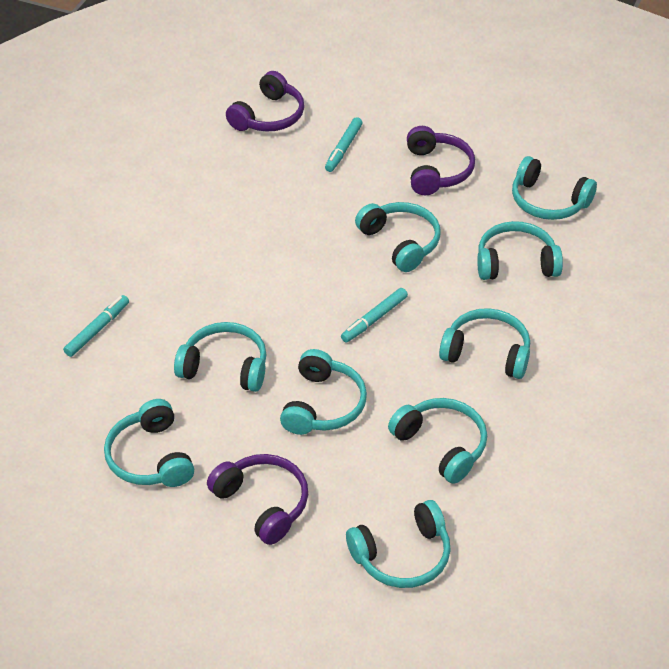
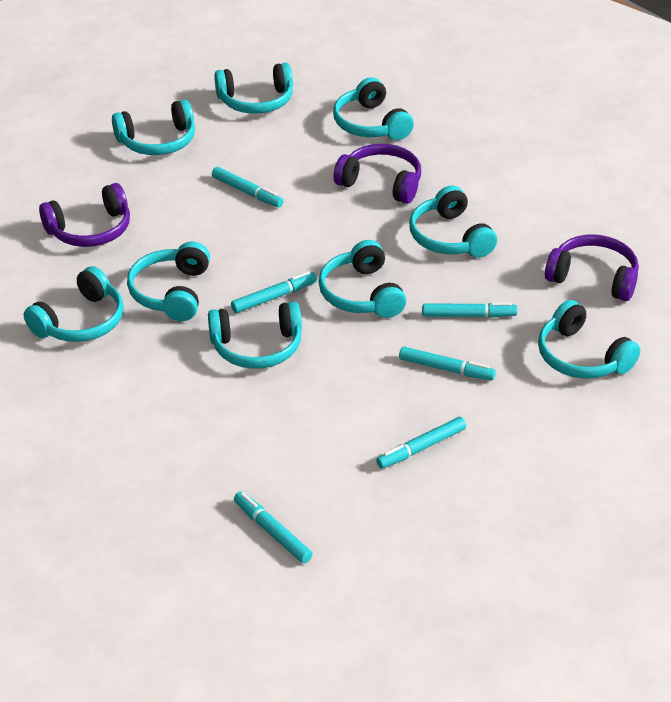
turquoise marker: 3 -> 6

